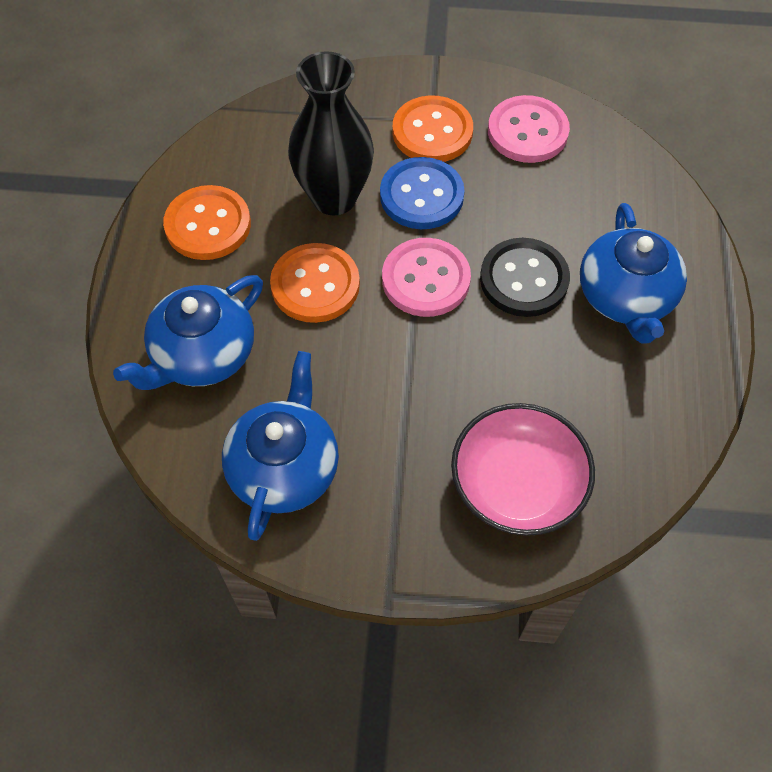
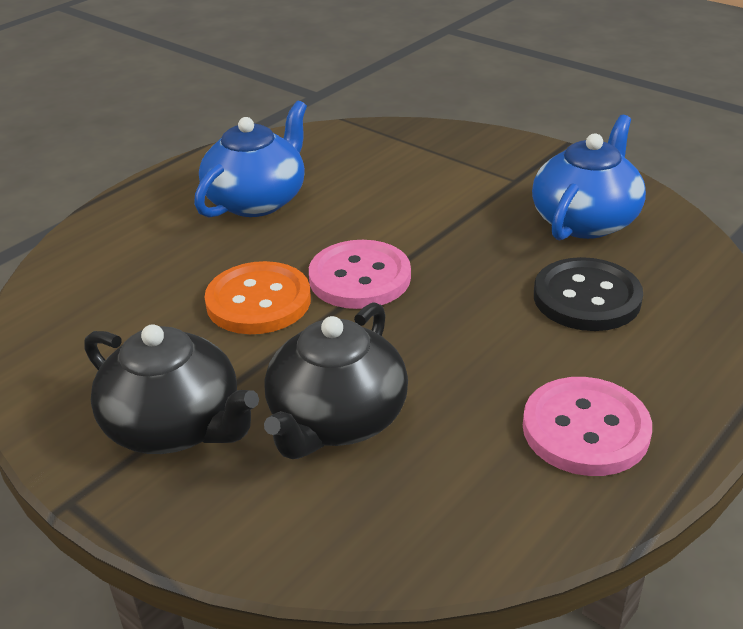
black teapot: 0 -> 2
black vase: 1 -> 0
blue button: 1 -> 0
blue teapot: 3 -> 2
orange button: 3 -> 1
pink bowl: 1 -> 0

